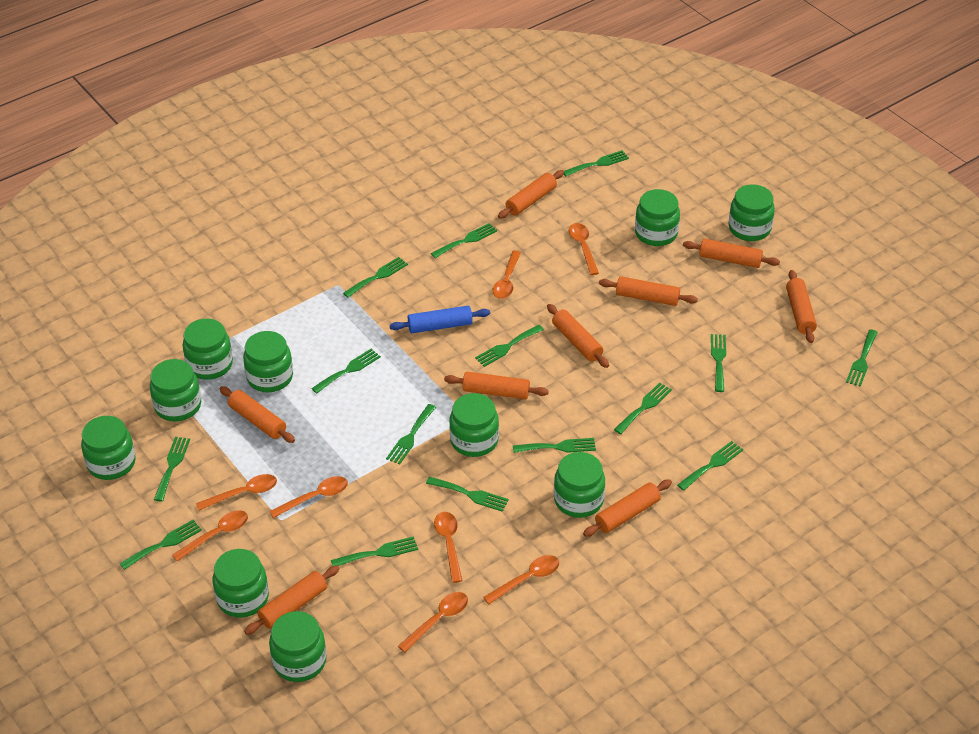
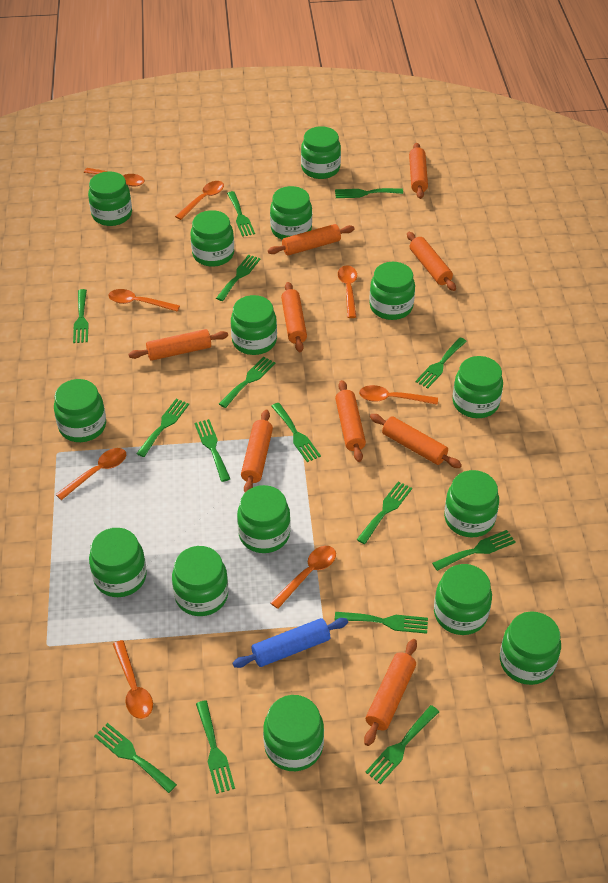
green jar: 10 -> 15

